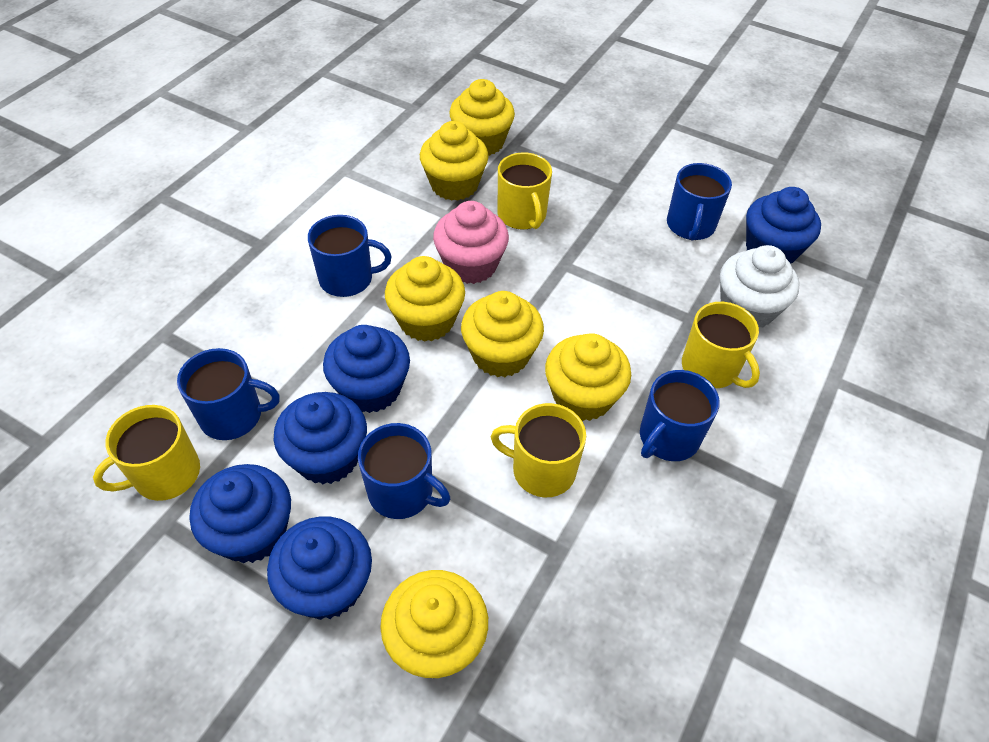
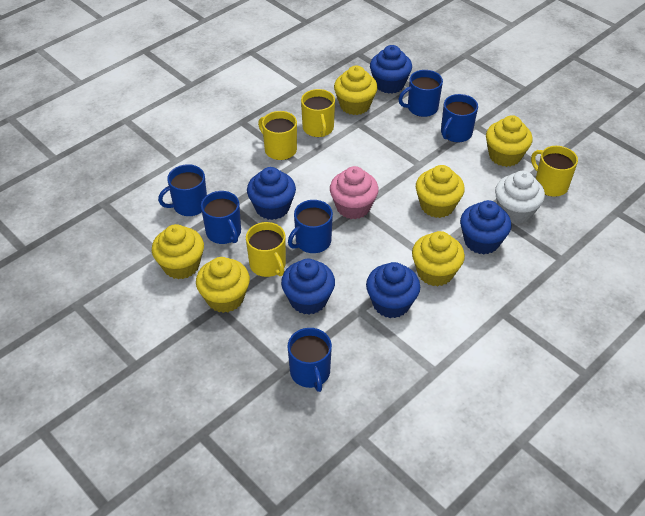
blue mug: 5 -> 6

